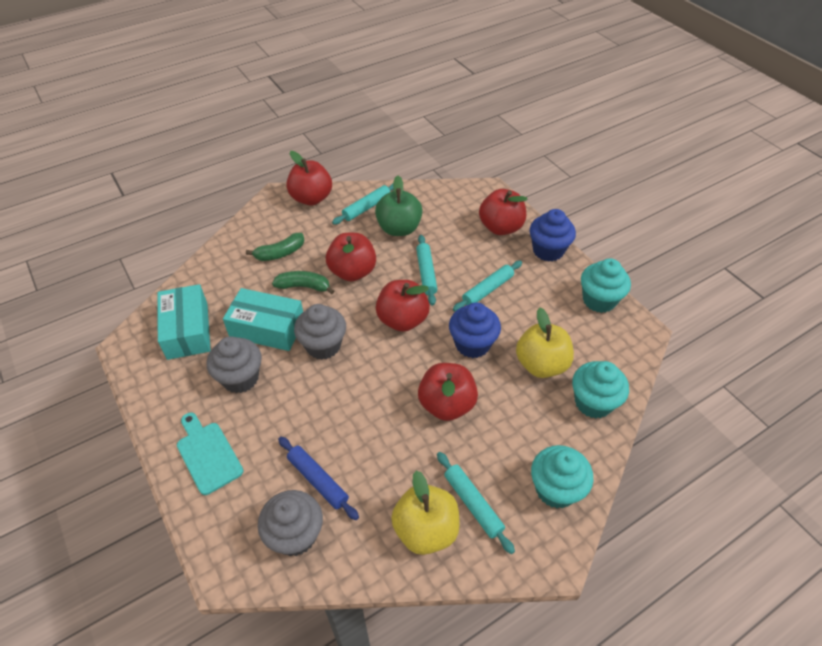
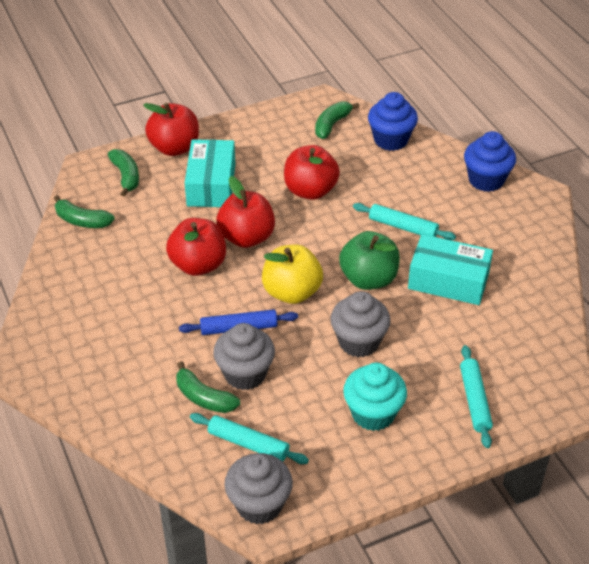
green banana: 2 -> 4
red apple: 5 -> 4
turquoise cupcake: 3 -> 1
turquoise cutting board: 1 -> 0
turquoise rolling pin: 4 -> 3
yellow apple: 2 -> 1

